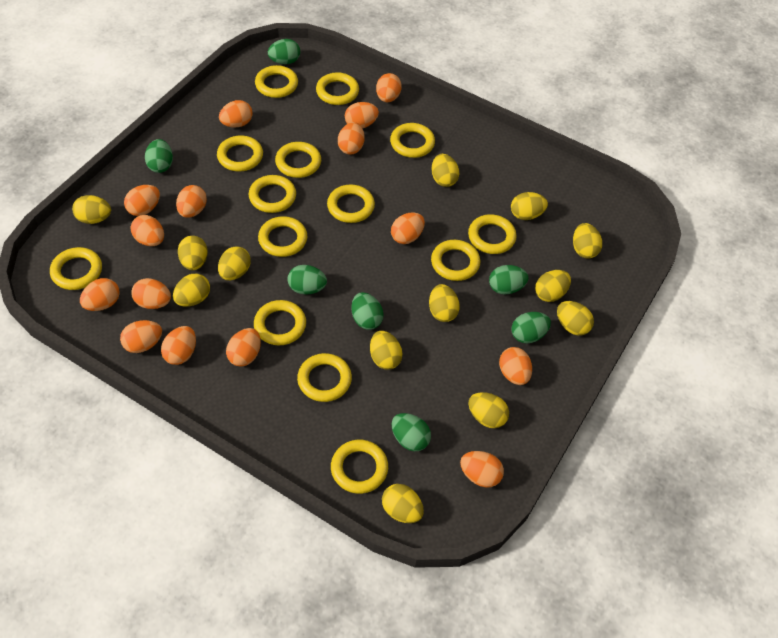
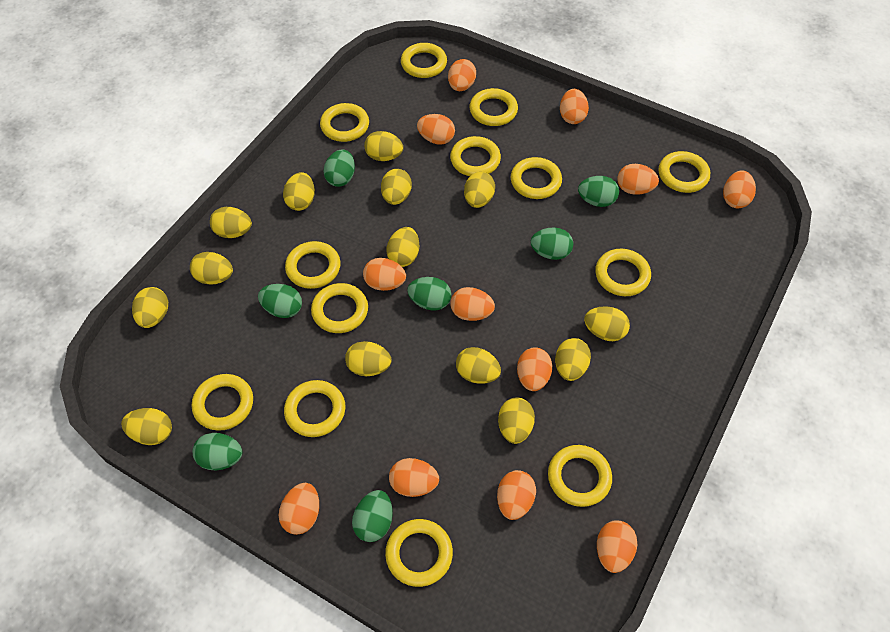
orange egg: 15 -> 12
yellow egg: 13 -> 14
yellow ring: 14 -> 13

